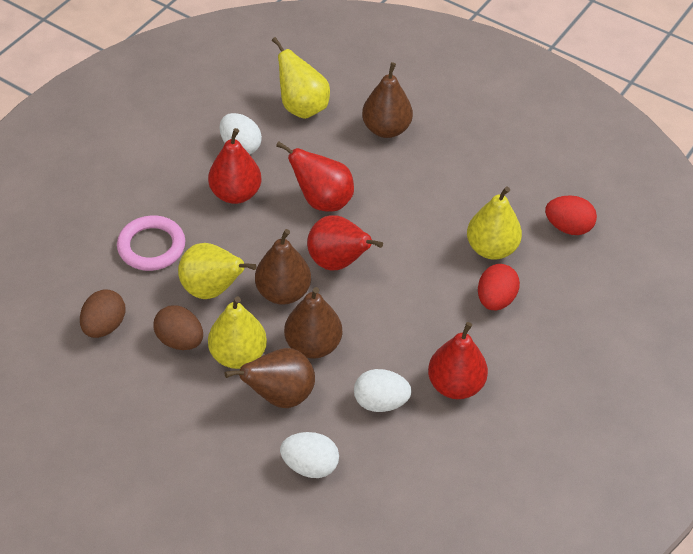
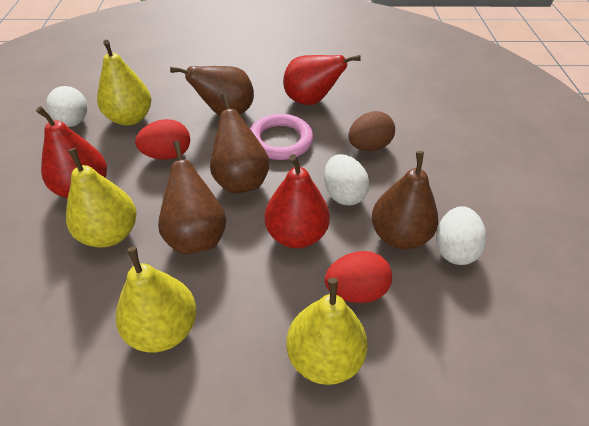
brown egg: 2 -> 1
red pear: 4 -> 3

